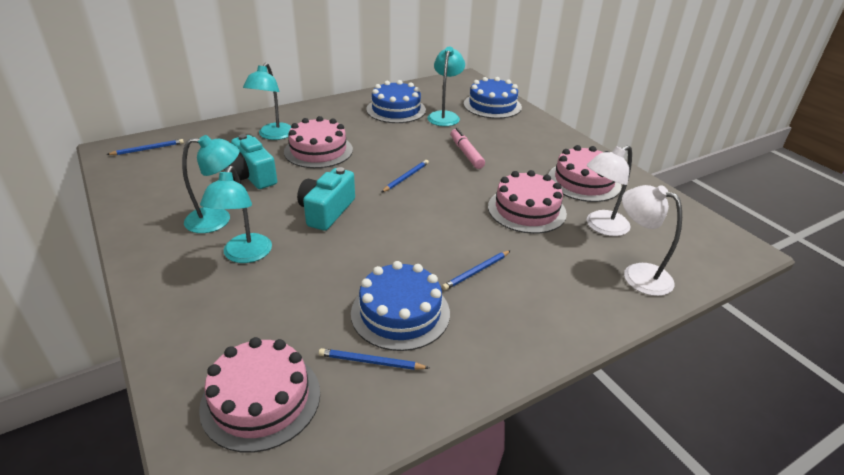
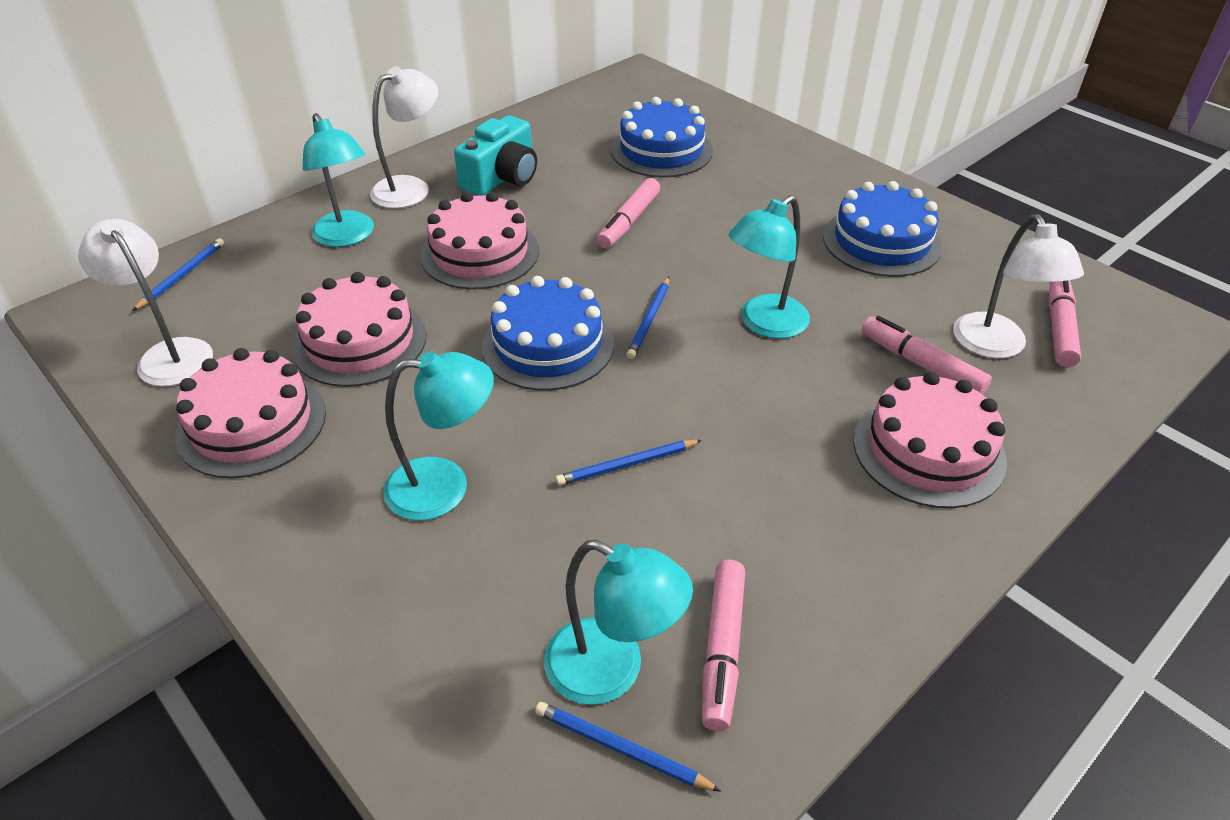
pink marker: 1 -> 4
turquoise camera: 2 -> 1
white lamp: 2 -> 3

